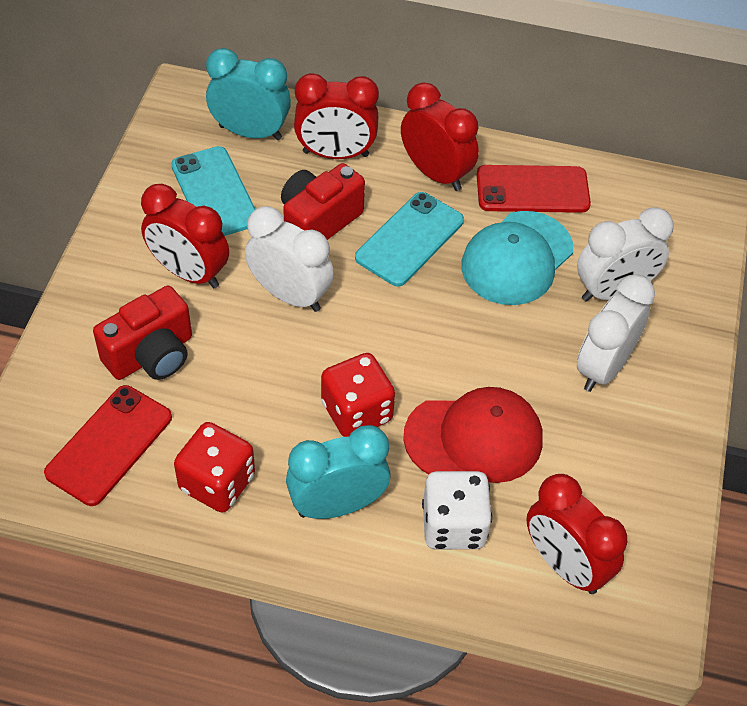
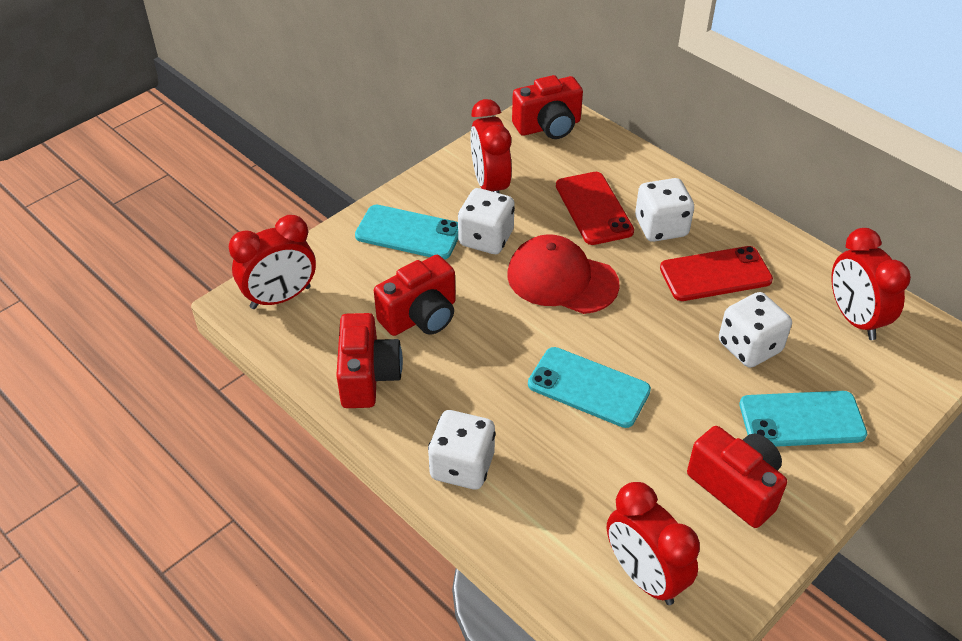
red camera: 2 -> 4
red dice: 2 -> 0
turquoise cap: 1 -> 0
turquoise clock: 2 -> 0
turquoise phone: 2 -> 3
white clock: 3 -> 0
white dice: 1 -> 4

